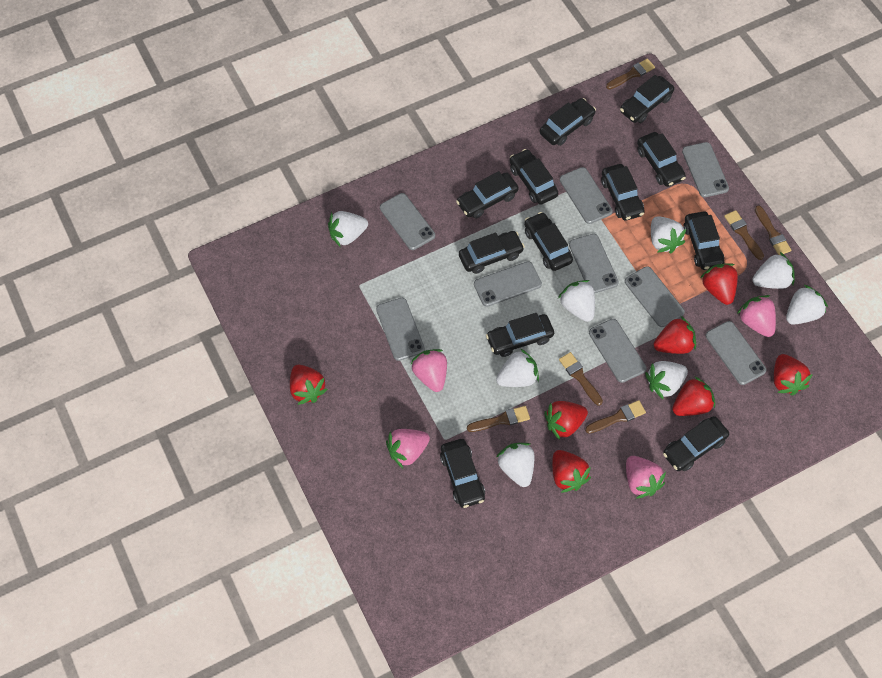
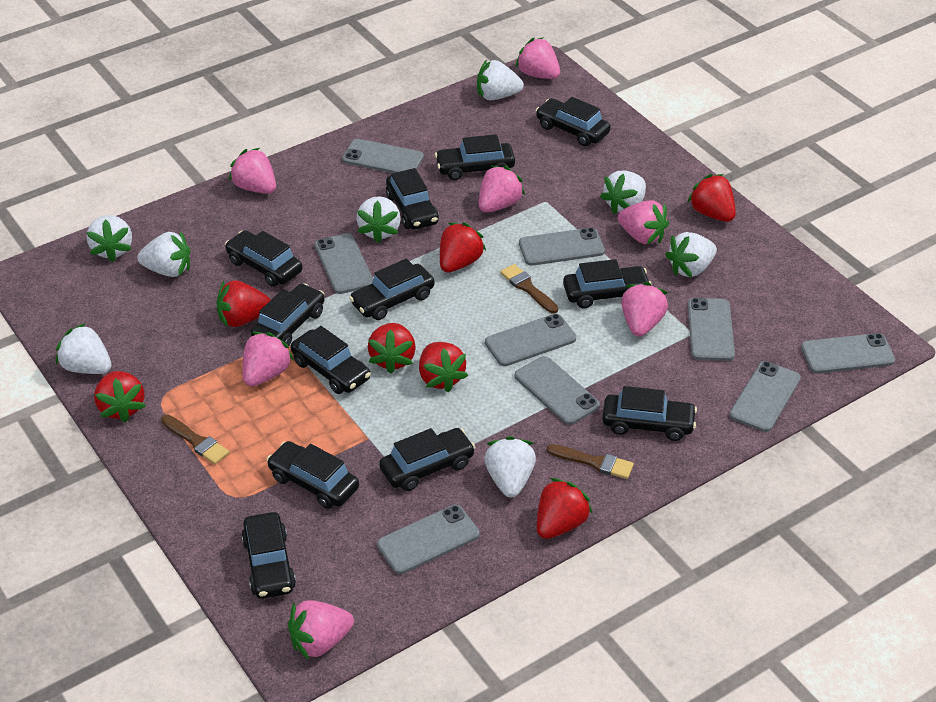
brown brush: 6 -> 3
pink strawberry: 4 -> 7

